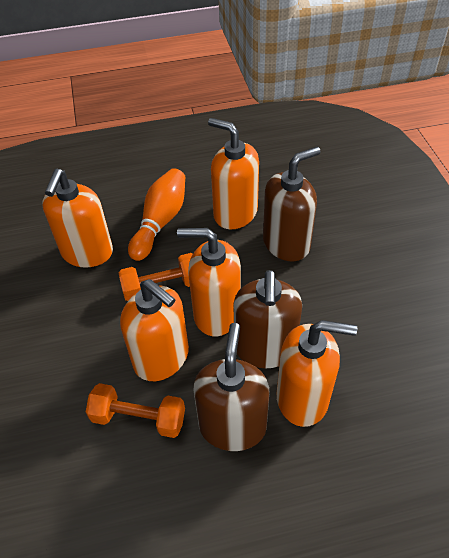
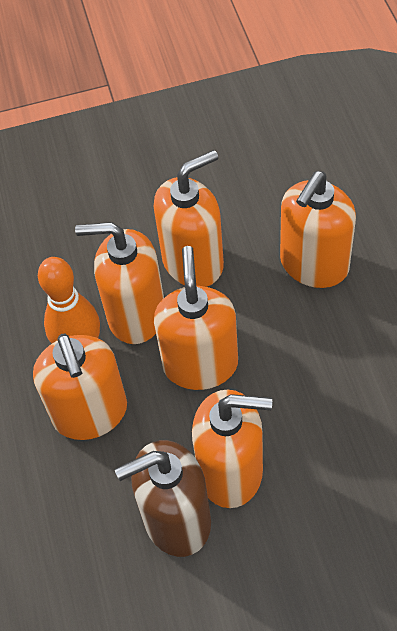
brown soap dispenser: 3 -> 1
orange dumbbell: 2 -> 0
orange soap dispenser: 5 -> 6

